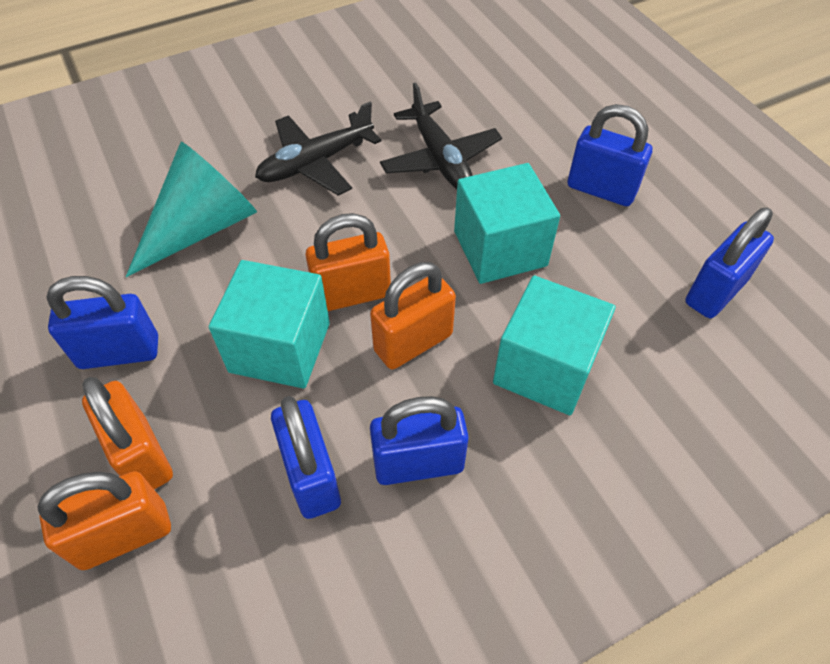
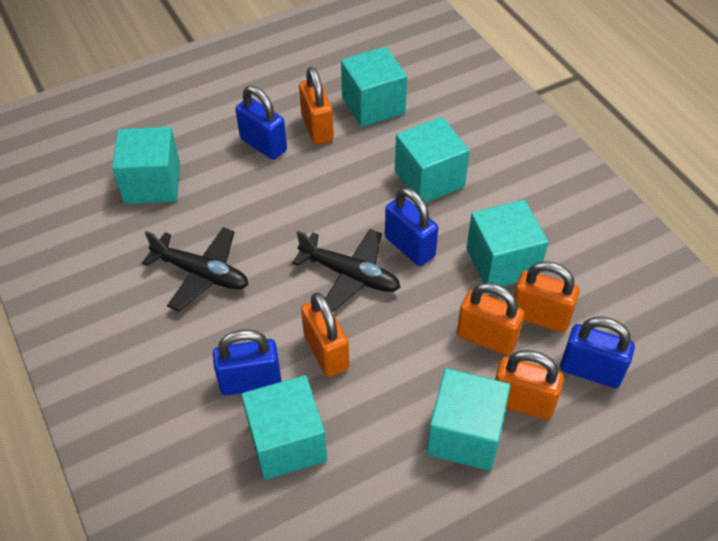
blue padlock: 5 -> 4
orange padlock: 4 -> 5
turquoise cone: 1 -> 0
turquoise cube: 3 -> 6

